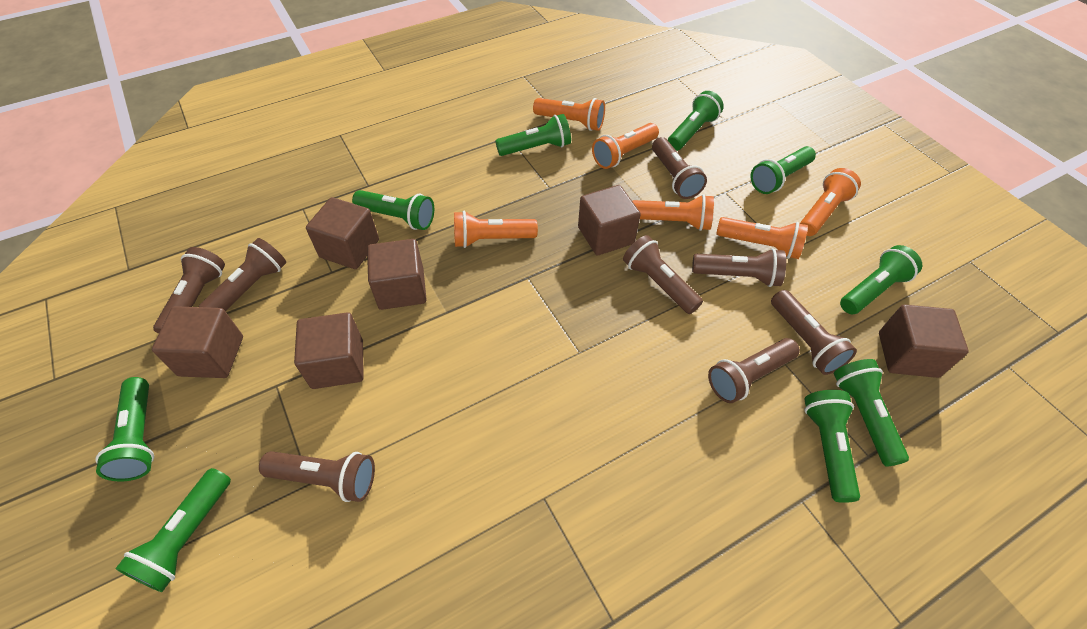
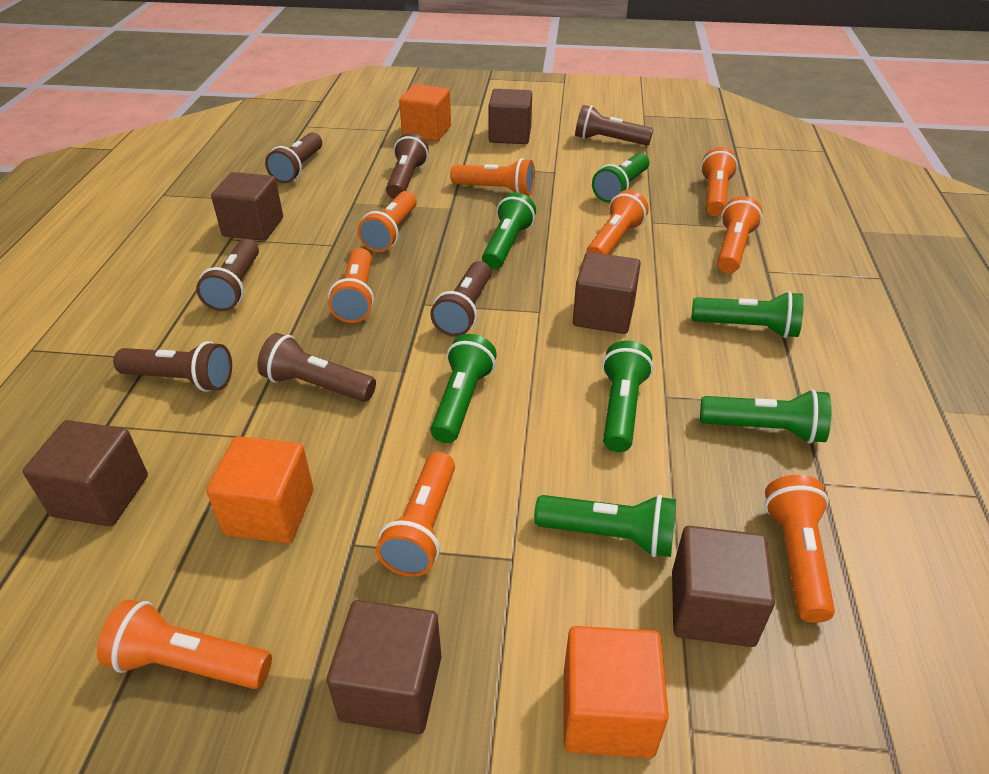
brown flashlight: 8 -> 7
green flashlight: 9 -> 7
orange cube: 0 -> 3
orange flashlight: 6 -> 9

